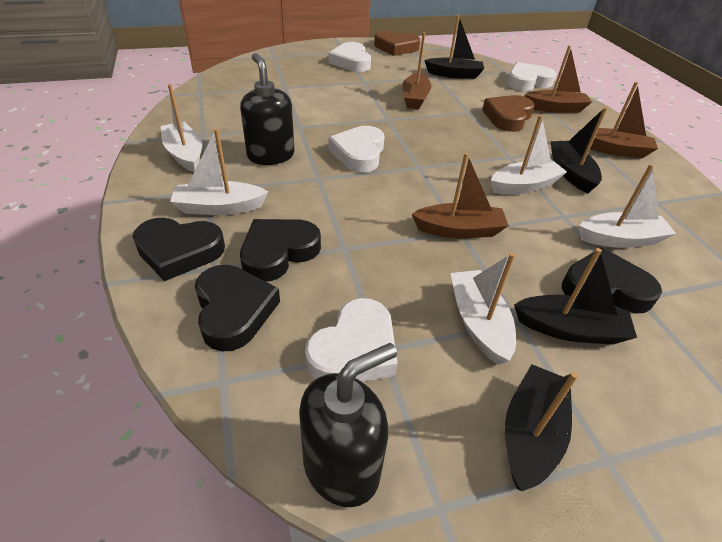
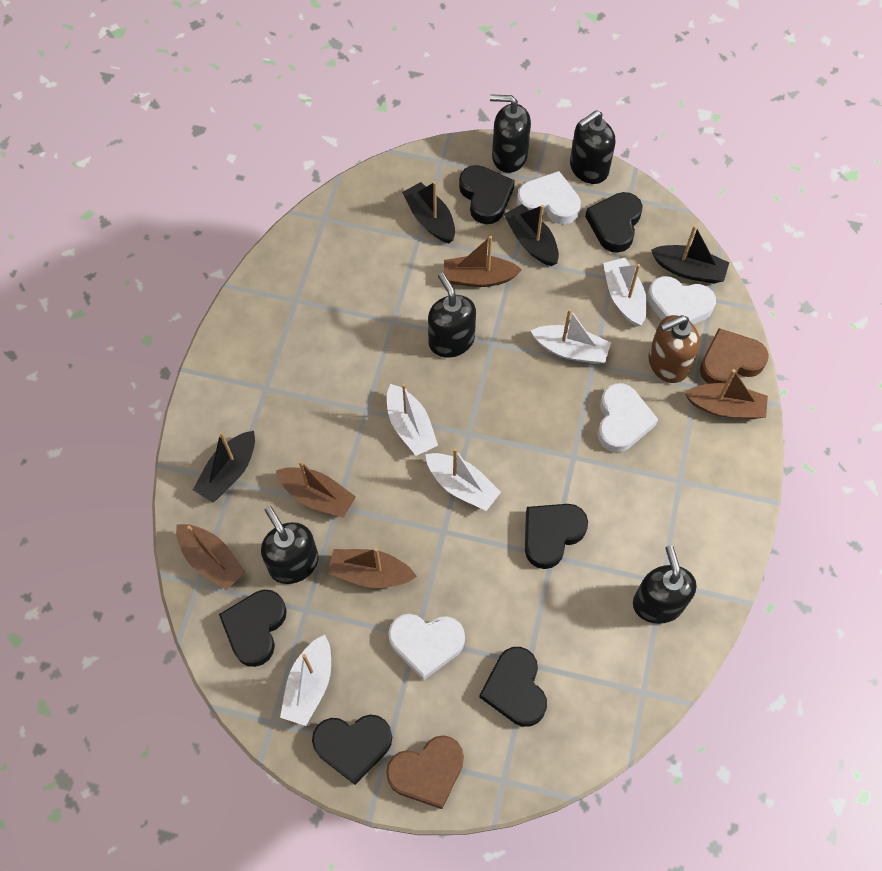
black heart: 4 -> 6
black soap dispenser: 2 -> 5
brown boat: 4 -> 5
brown soap dispenser: 0 -> 1

